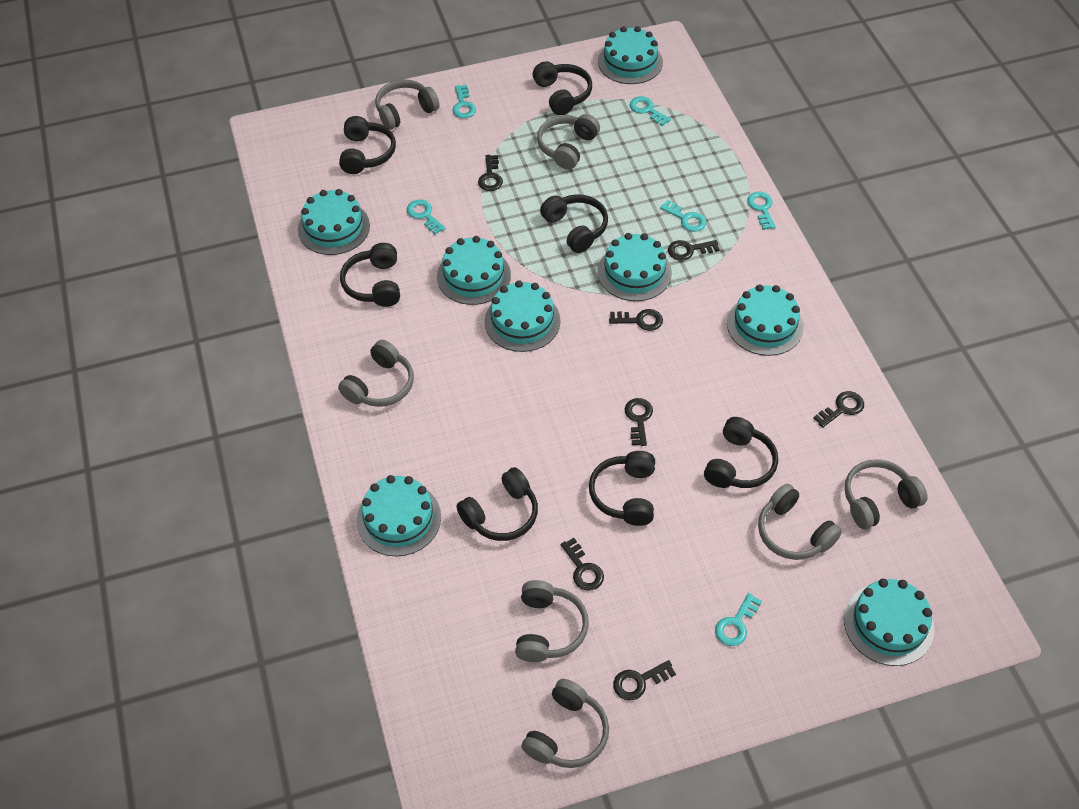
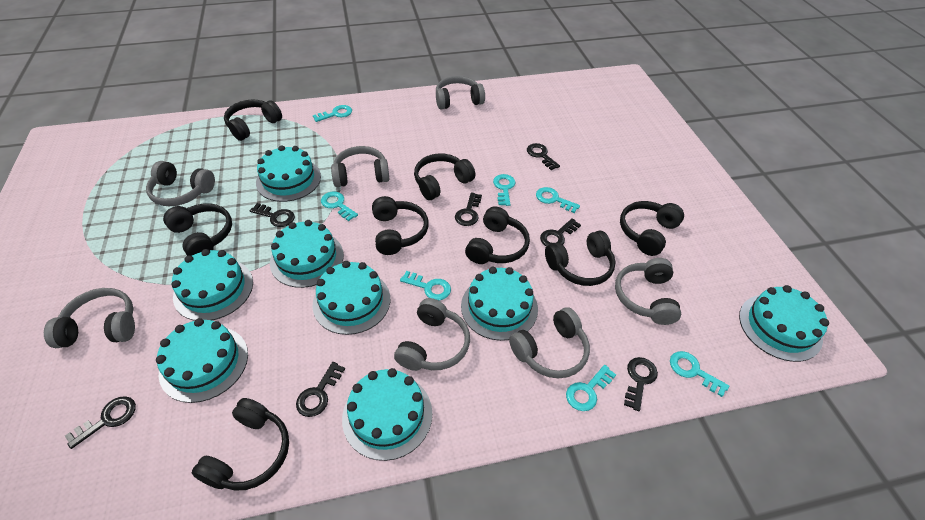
black headphones: 7 -> 8
turquoise key: 6 -> 7

